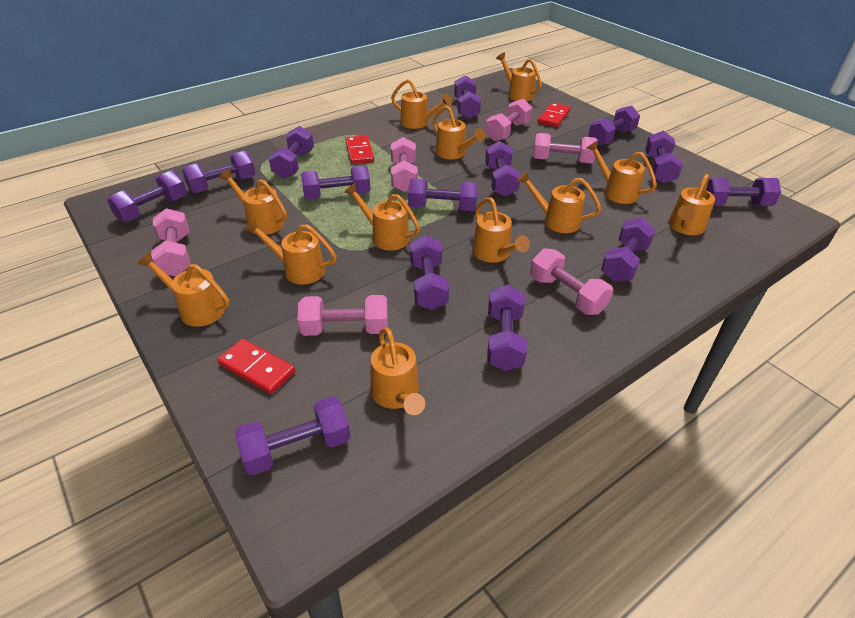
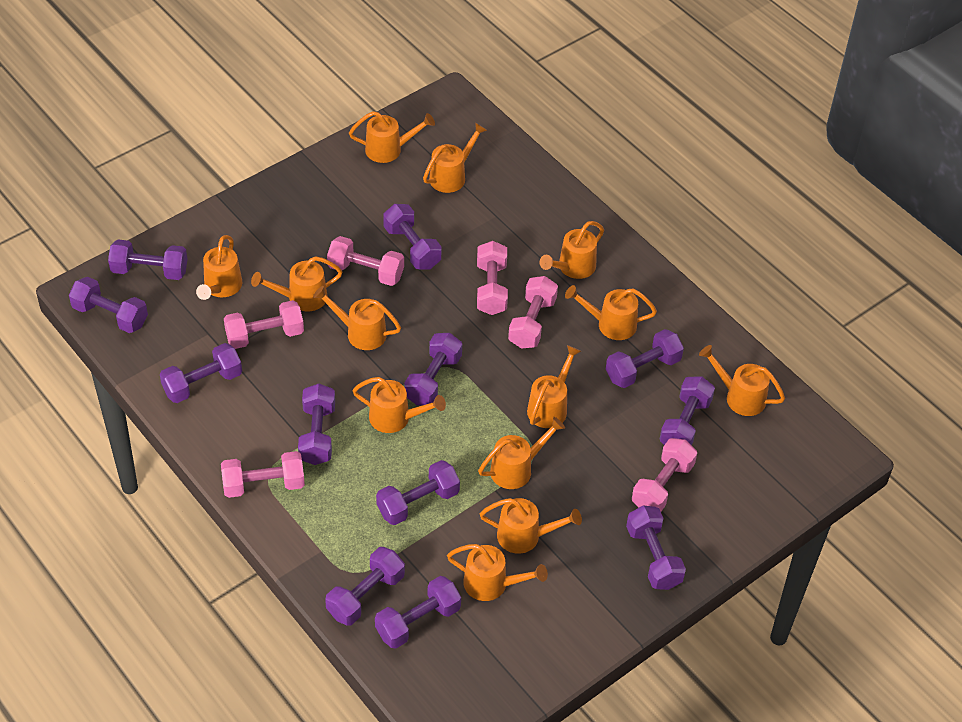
orange watering can: 12 -> 13
purple dumbbell: 14 -> 12
red domino: 3 -> 0

